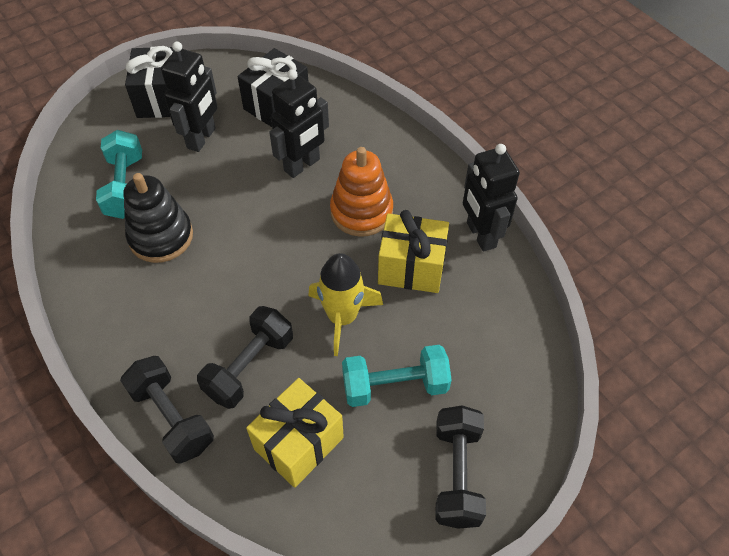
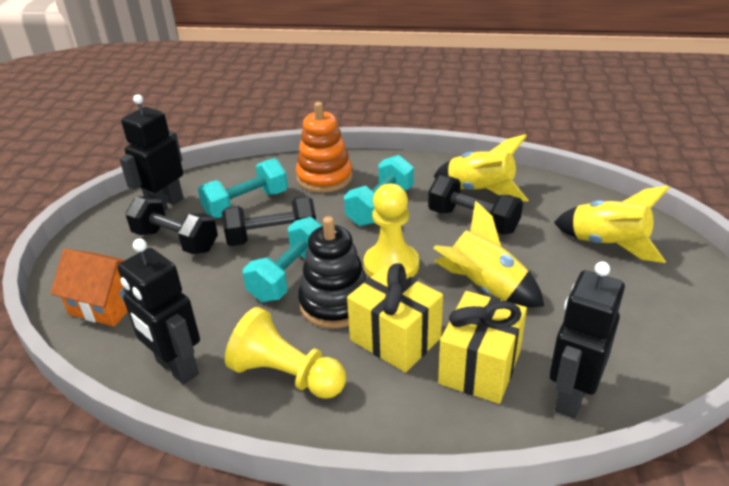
black gift: 2 -> 0
orange house: 0 -> 1
turquoise dumbbell: 2 -> 3
yellow pawn: 0 -> 2
yellow rocket: 1 -> 3

